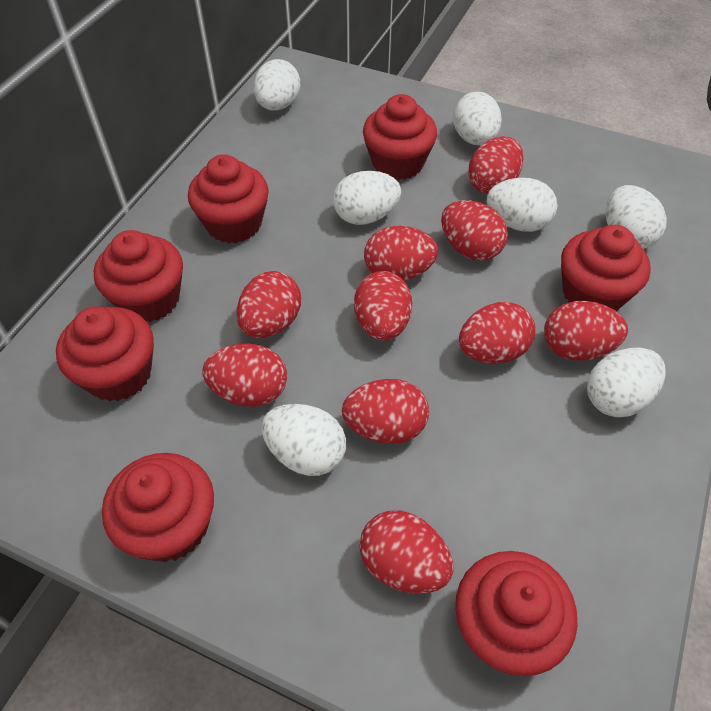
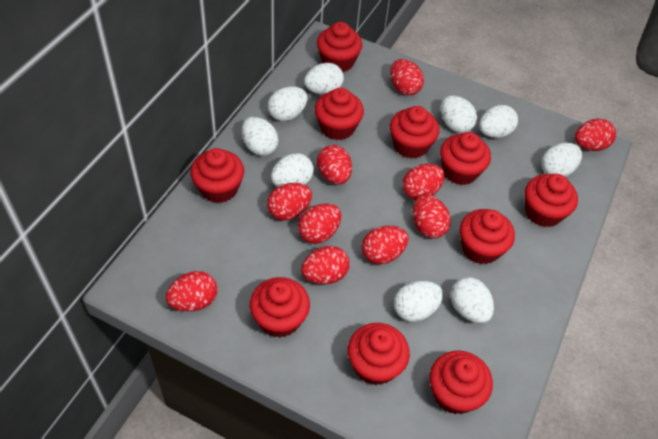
red cupcake: 7 -> 10
white egg: 7 -> 9

